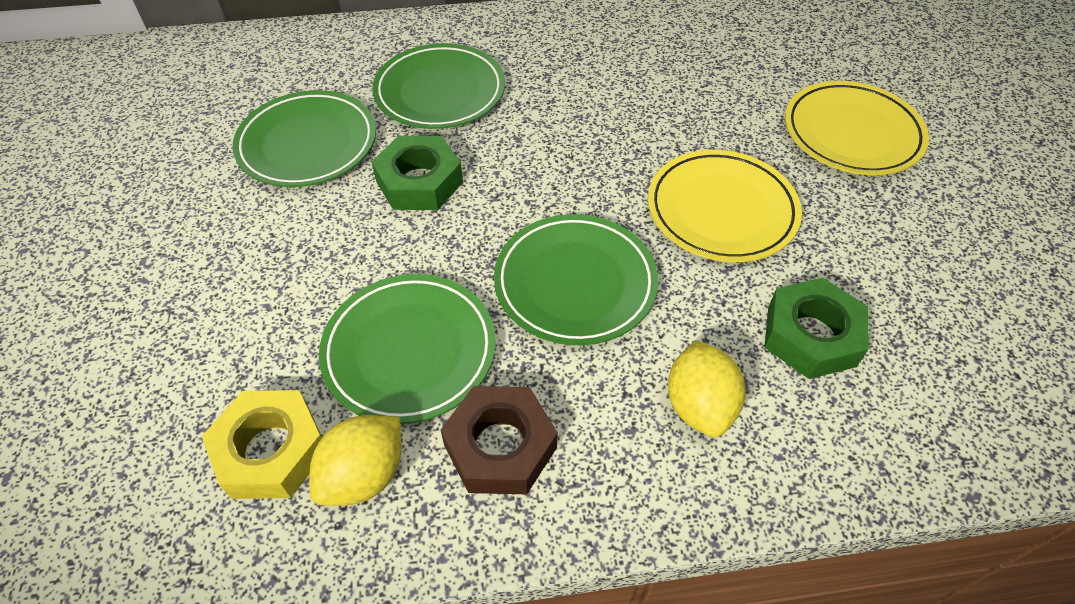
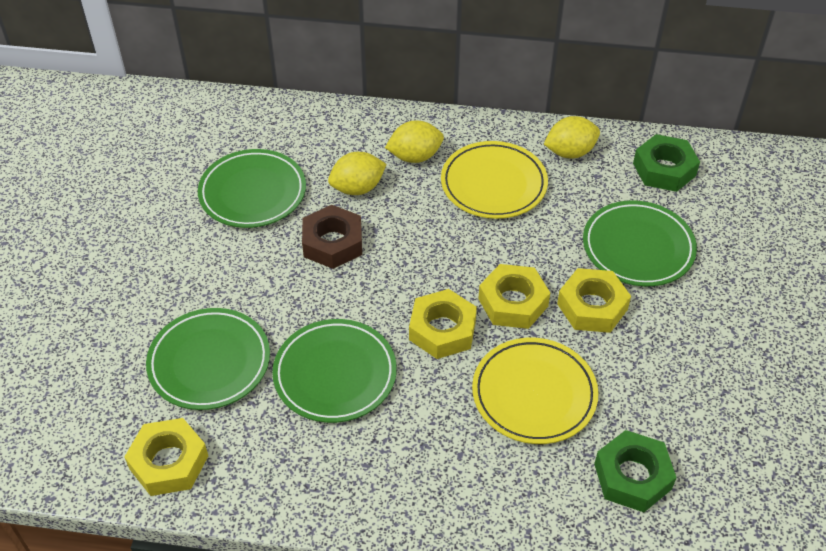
yellow lemon: 2 -> 3
yellow nut: 1 -> 4

